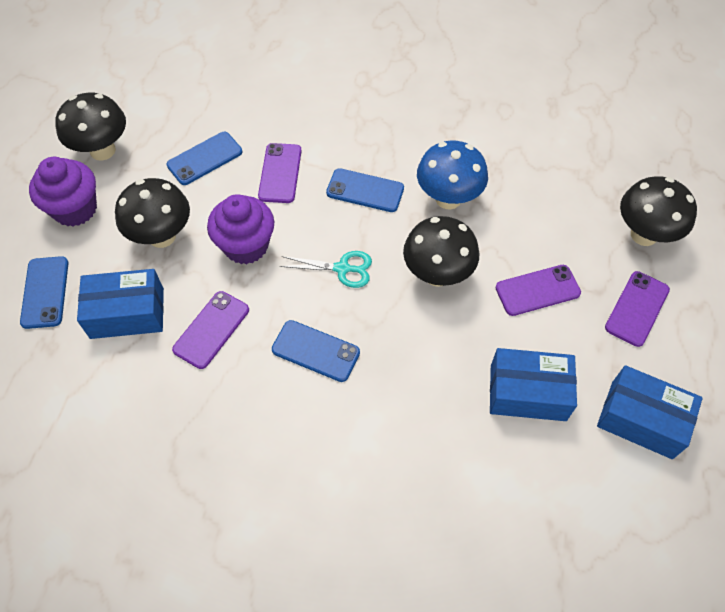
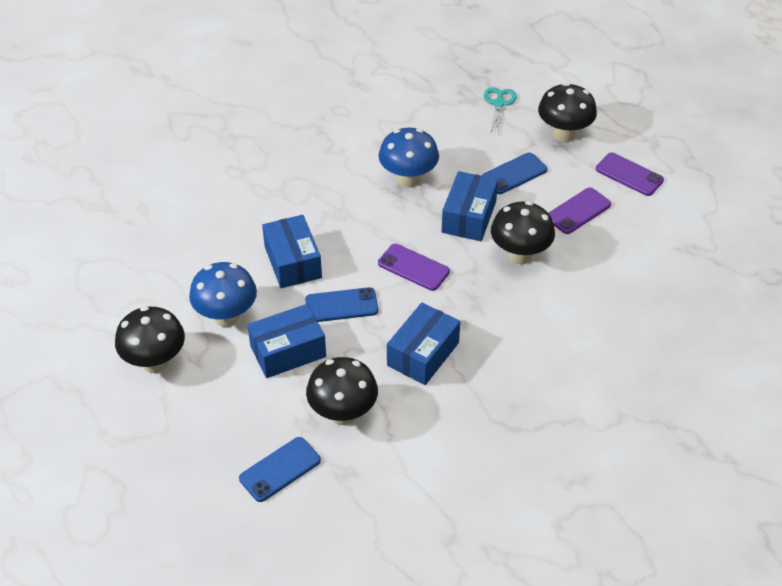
blue box: 3 -> 4
blue mushroom: 1 -> 2
blue phone: 4 -> 3
purple cupcake: 2 -> 0
purple phone: 4 -> 3

